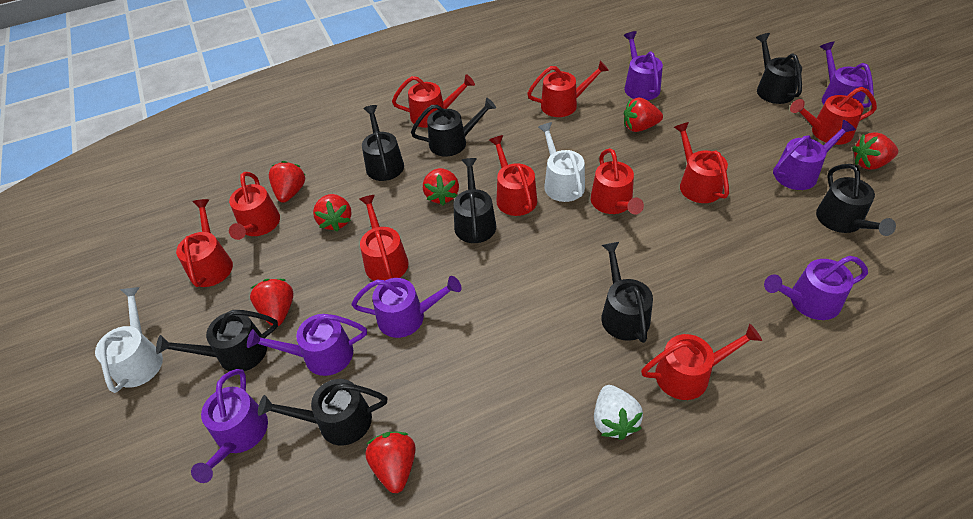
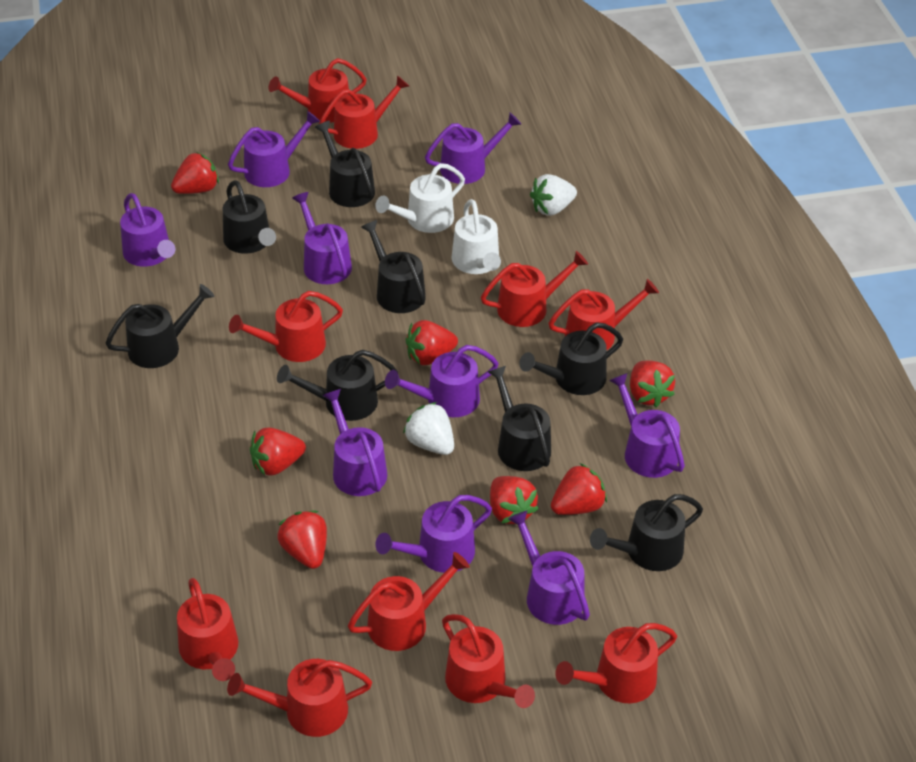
purple watering can: 7 -> 9
white strawberry: 1 -> 2

